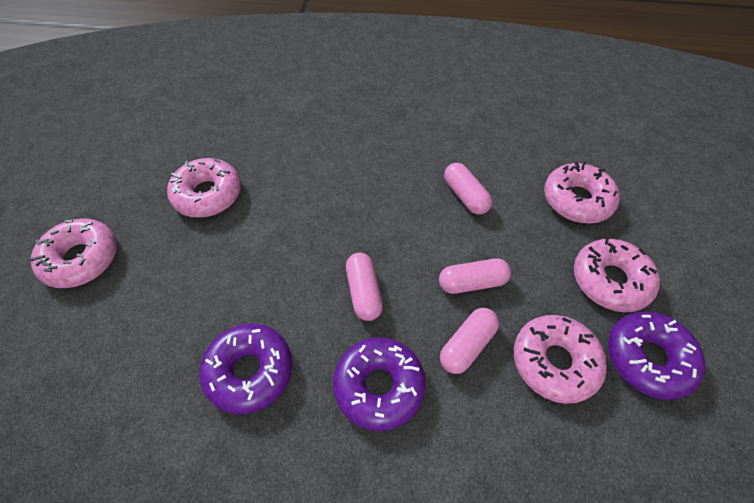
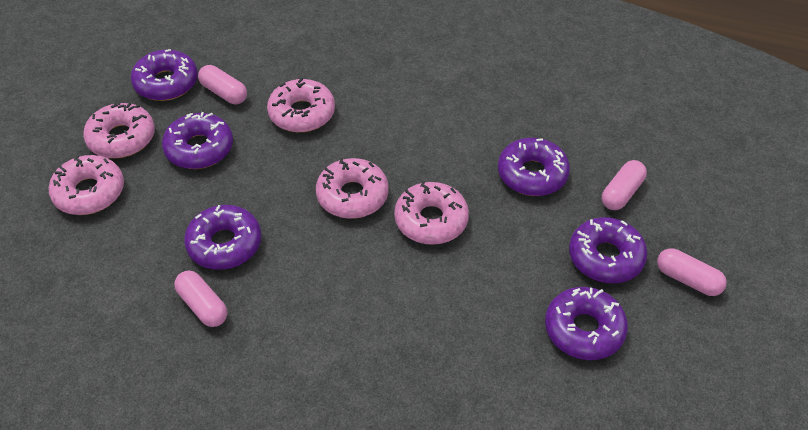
purple donut: 3 -> 6

